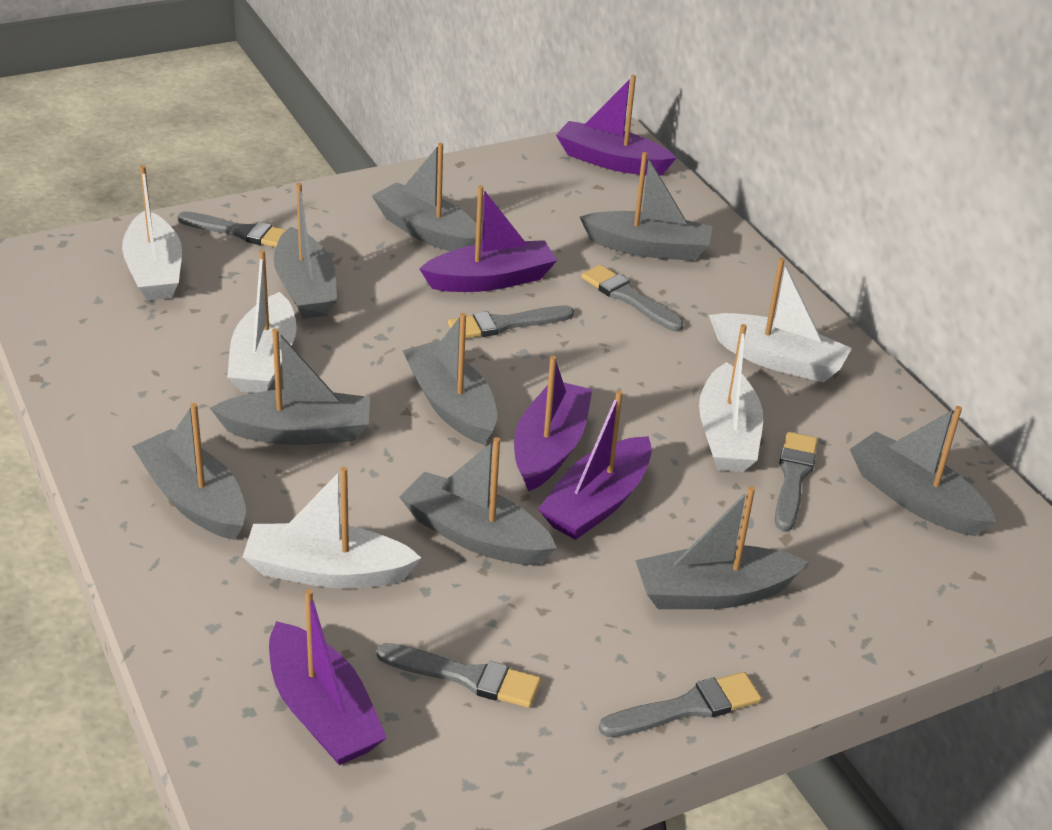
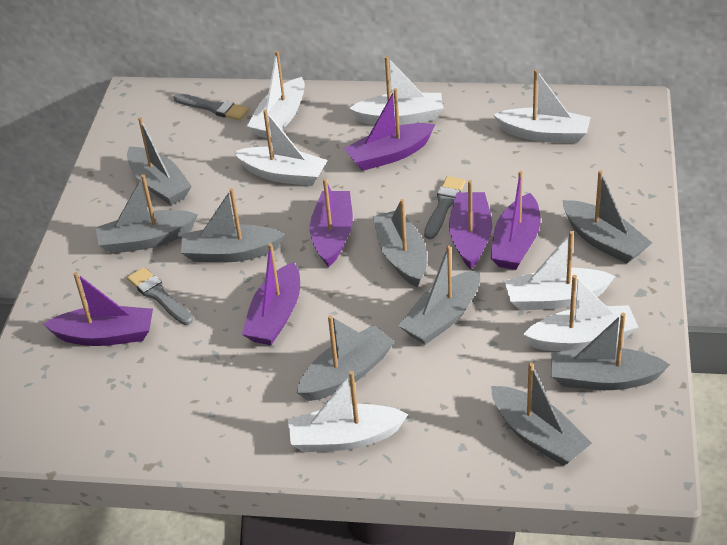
grey brush: 6 -> 3
purple boat: 5 -> 6
white boat: 5 -> 7

